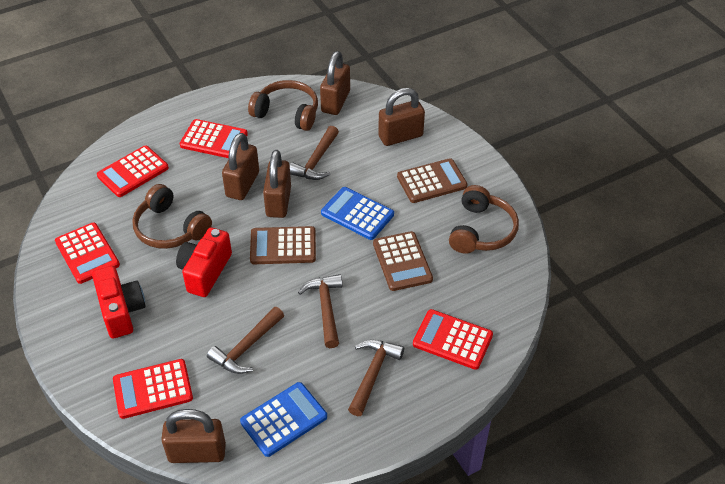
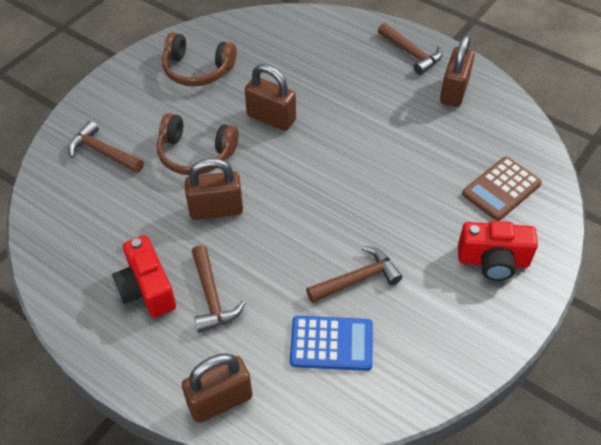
blue calculator: 2 -> 1
brown calculator: 3 -> 1
brown headphones: 3 -> 2
brown padlock: 5 -> 4
red calculator: 5 -> 0

